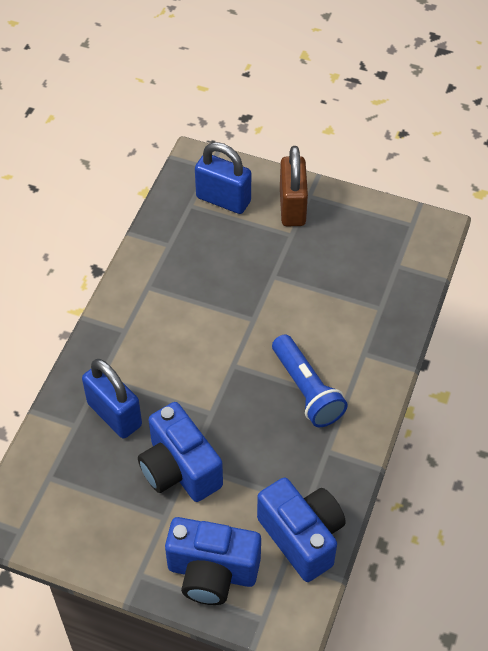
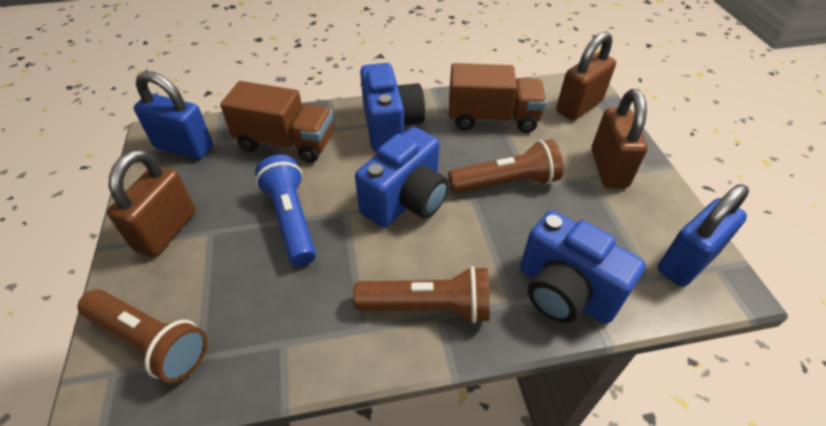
brown flashlight: 0 -> 3
brown padlock: 1 -> 3
brown truck: 0 -> 2

